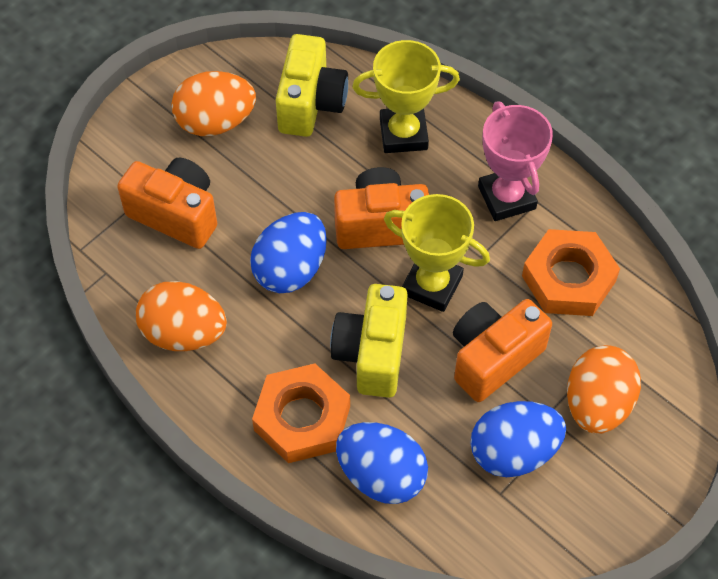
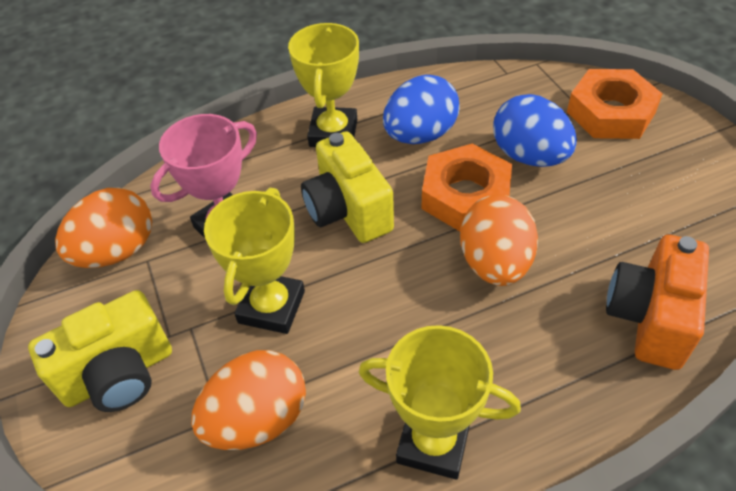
blue egg: 3 -> 2
orange camera: 3 -> 1
yellow trophy: 2 -> 3

